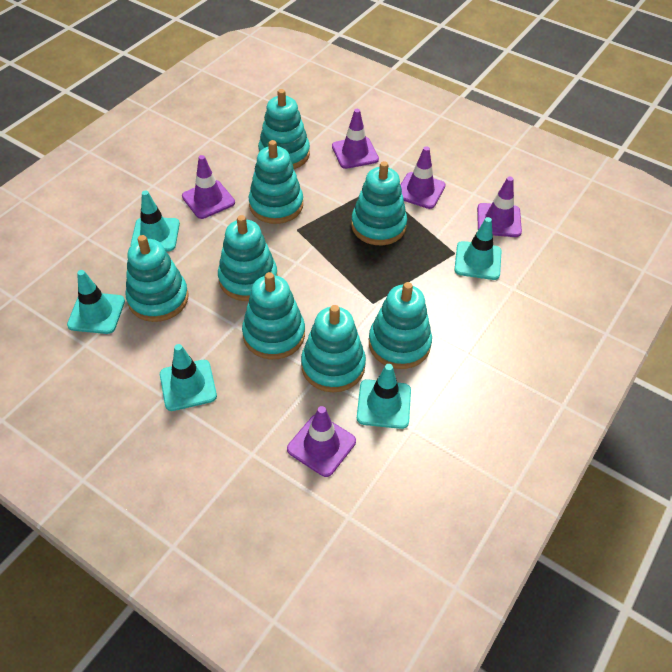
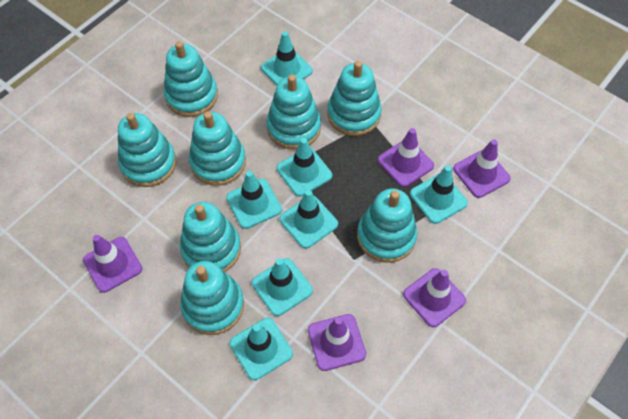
turquoise traffic cone: 5 -> 7

